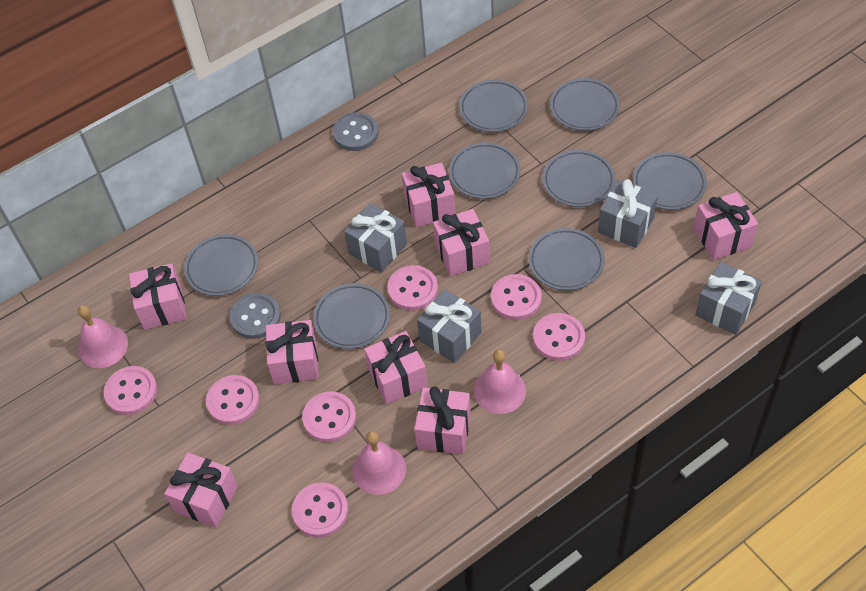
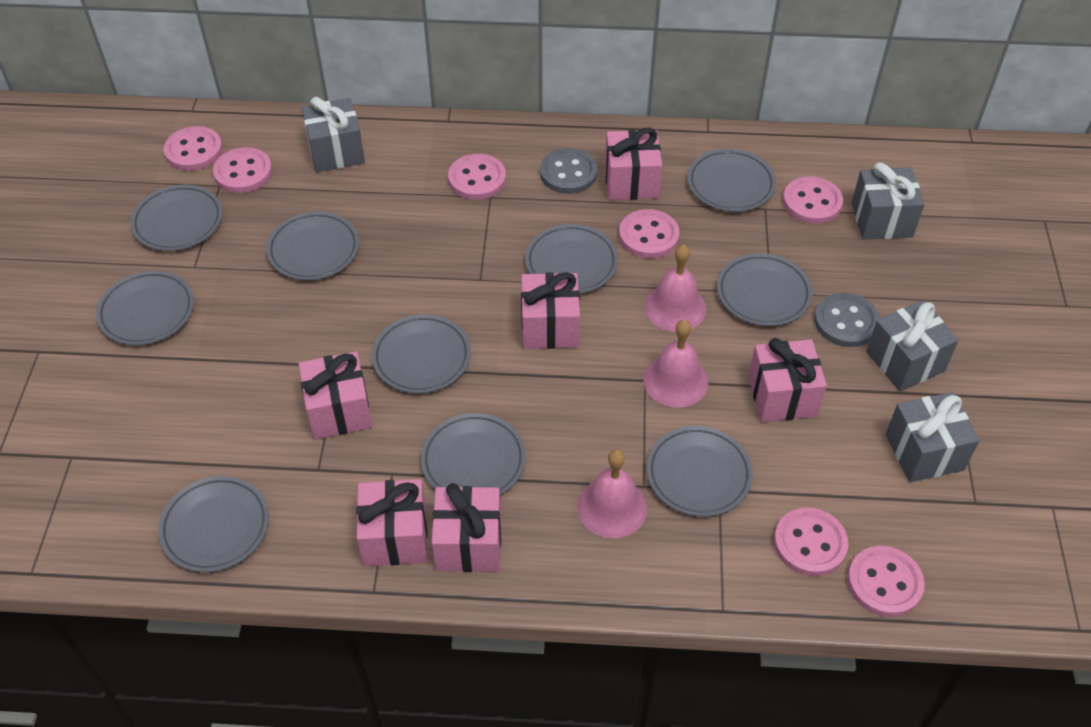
grey plate: 8 -> 10
pink gift: 8 -> 6

